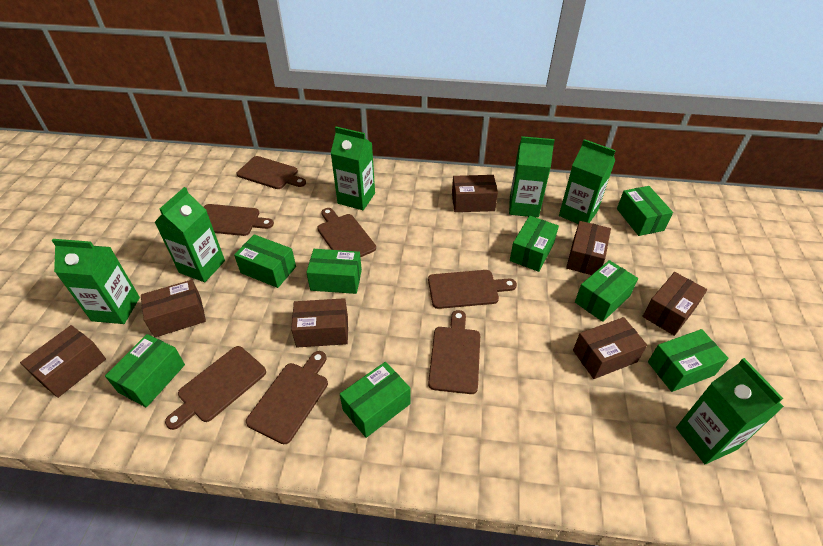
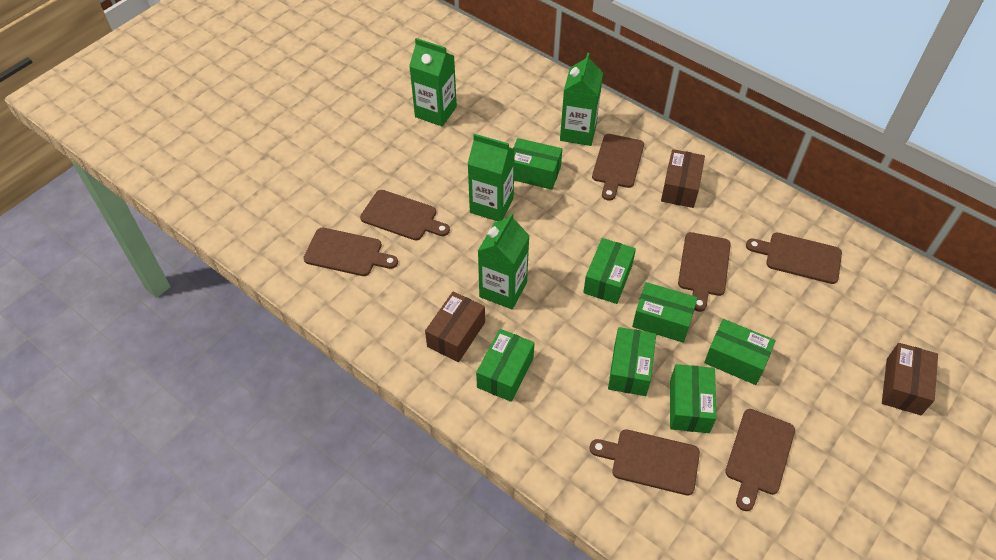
brown box: 7 -> 3
green box: 8 -> 7
green carton: 6 -> 4

